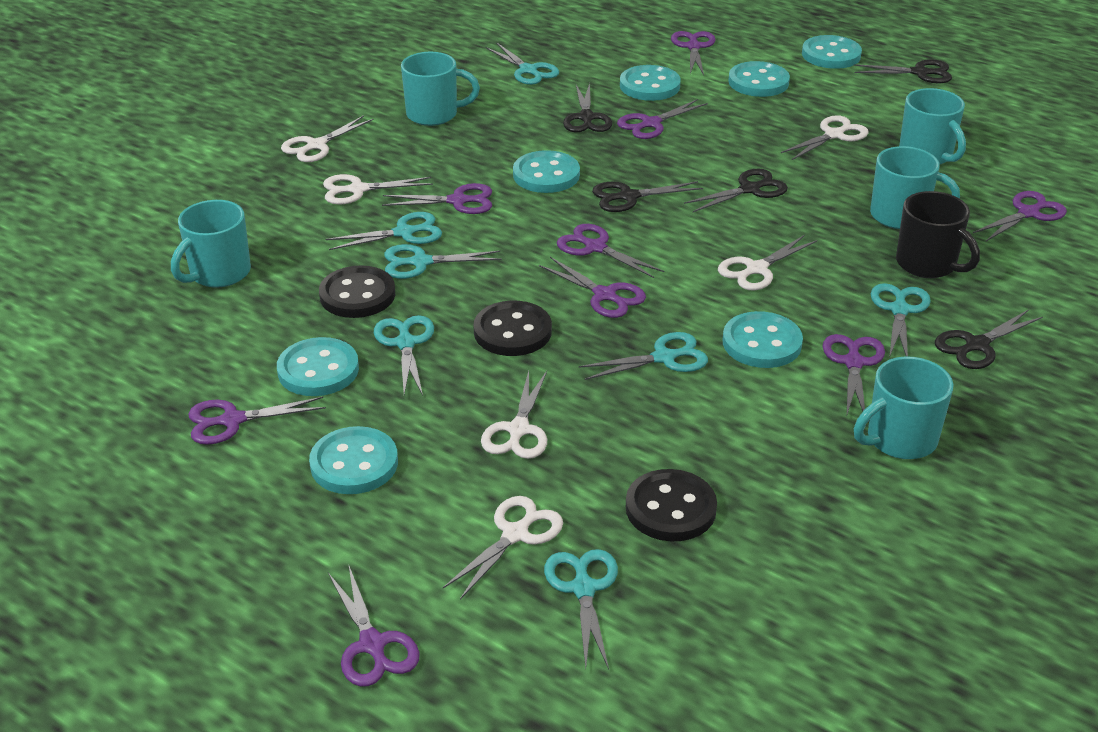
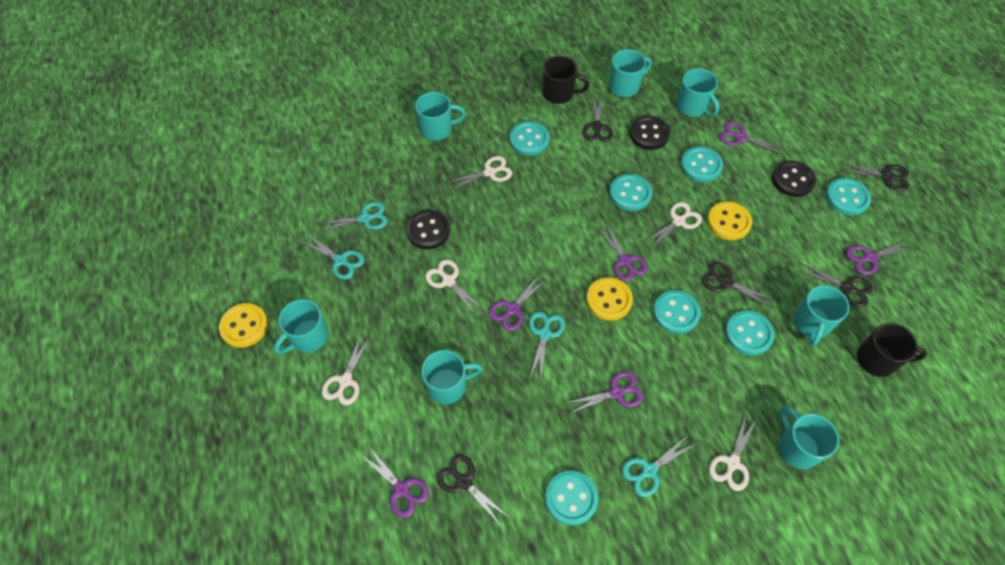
black mug: 1 -> 2
purple scissors: 9 -> 6
turquoise mug: 5 -> 7
turquoise scissors: 7 -> 4
white scissors: 6 -> 5
yellow button: 0 -> 3

